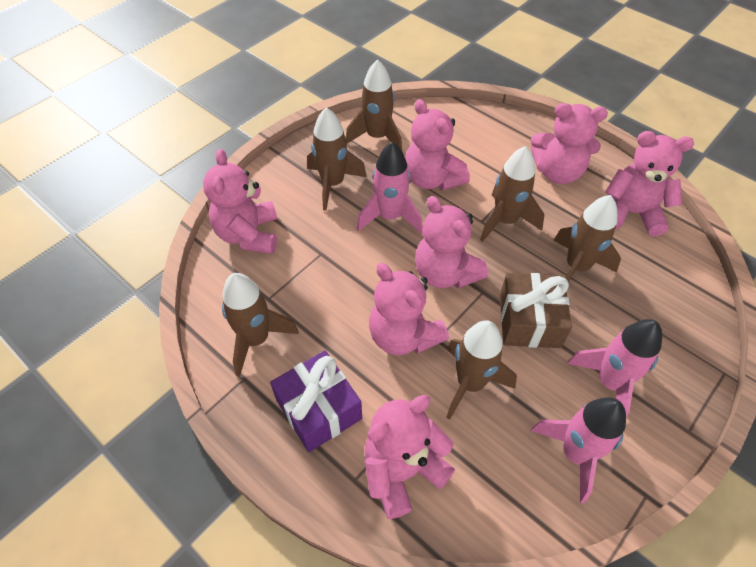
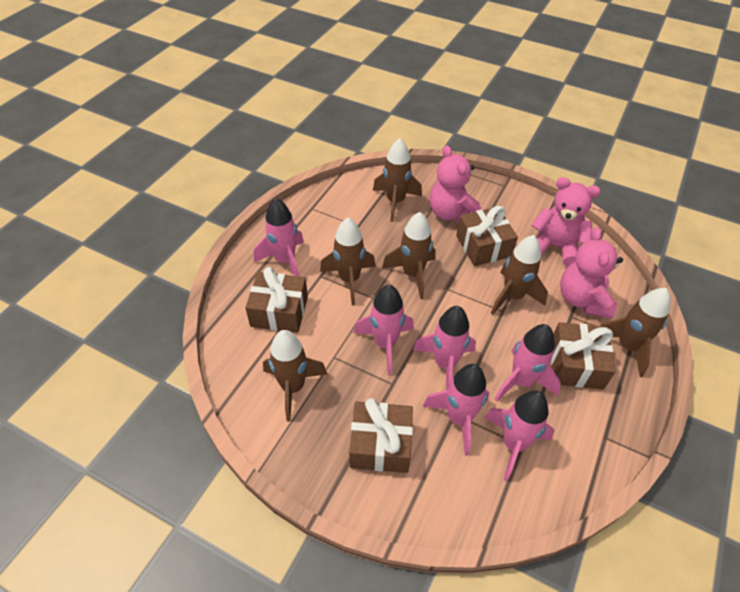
brown gift: 1 -> 4
pink rocket: 3 -> 6
pink teddy bear: 7 -> 3
purple gift: 1 -> 0

